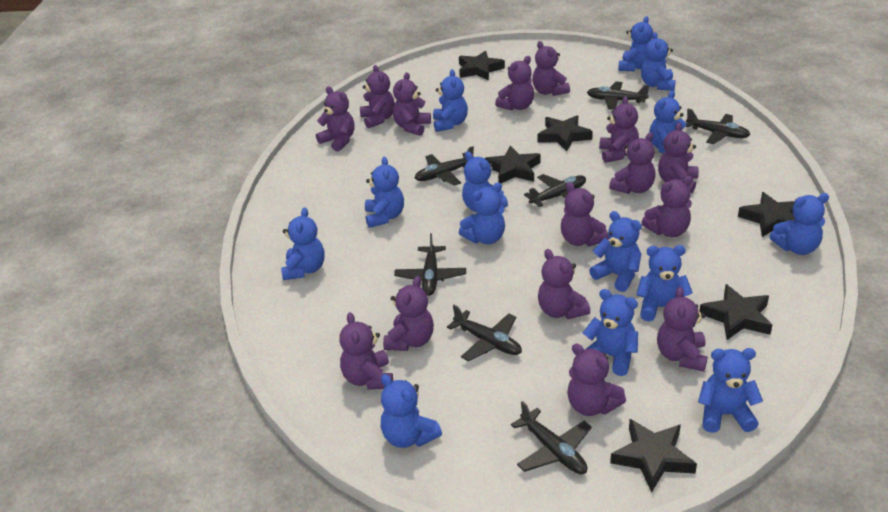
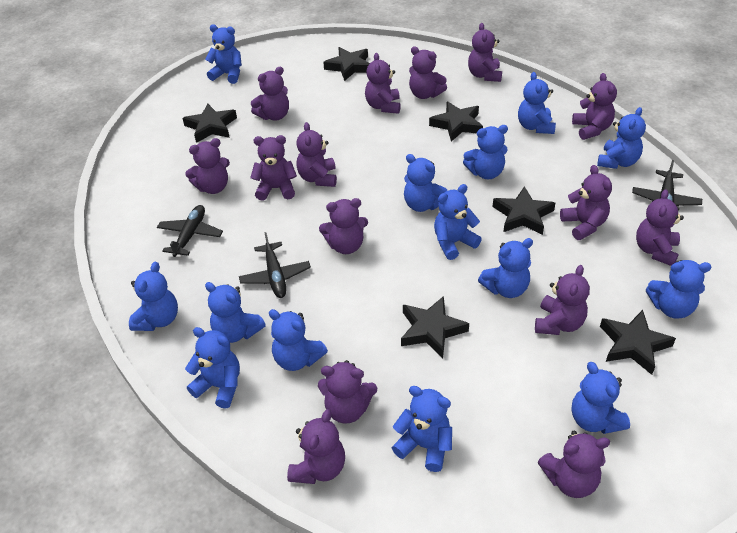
black plane: 7 -> 3

